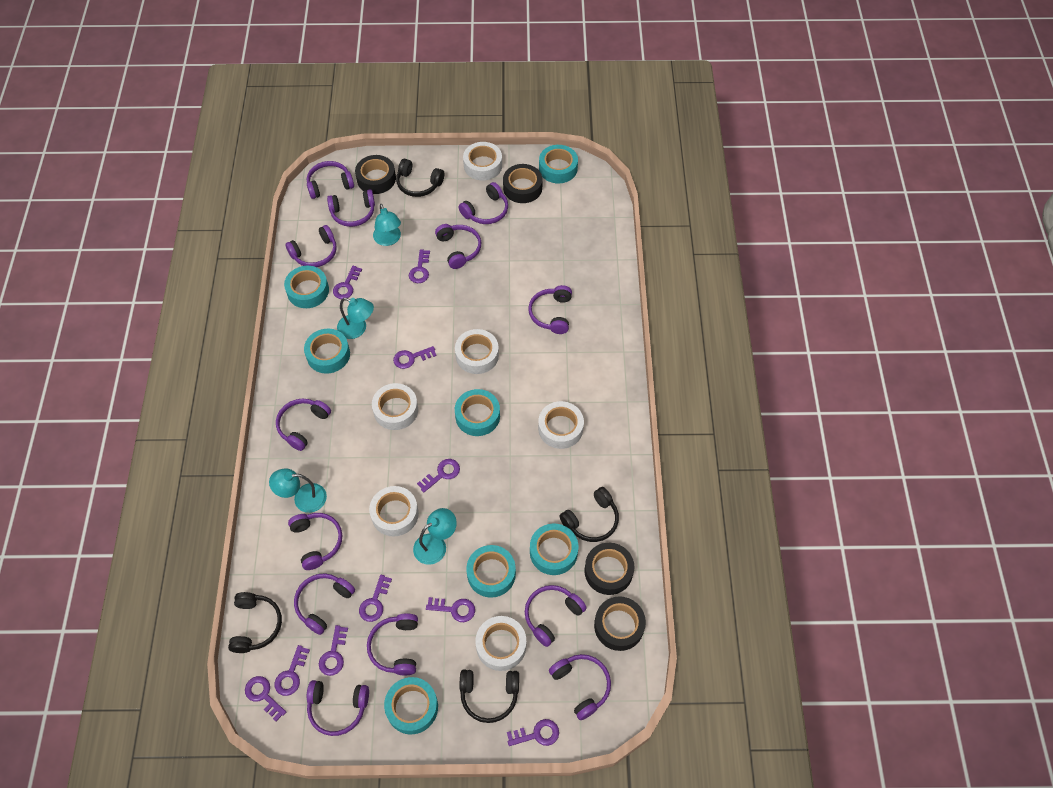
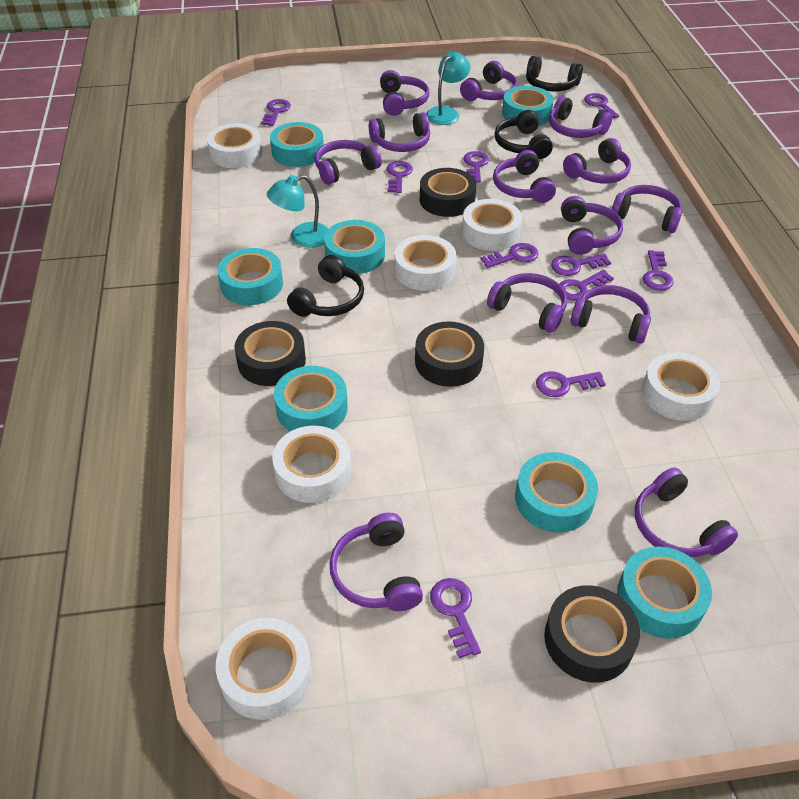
black headphones: 4 -> 3
turquoise lamp: 4 -> 2

